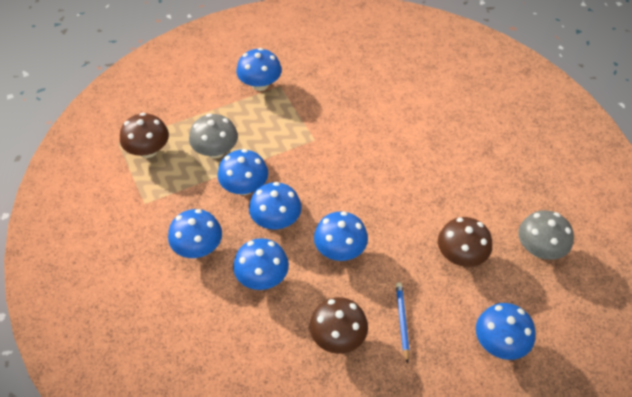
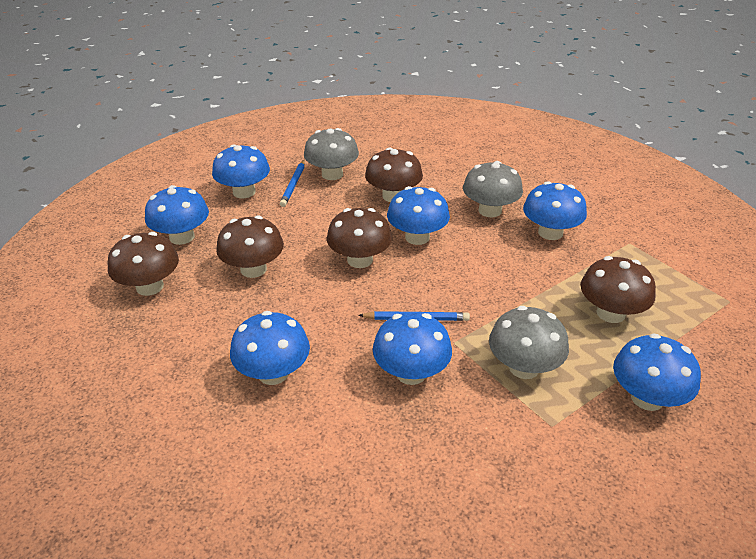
blue pencil: 1 -> 2
brown mushroom: 3 -> 5
grey mushroom: 2 -> 3

